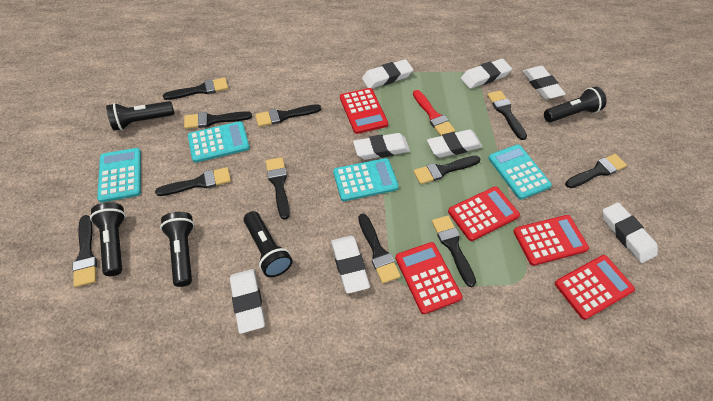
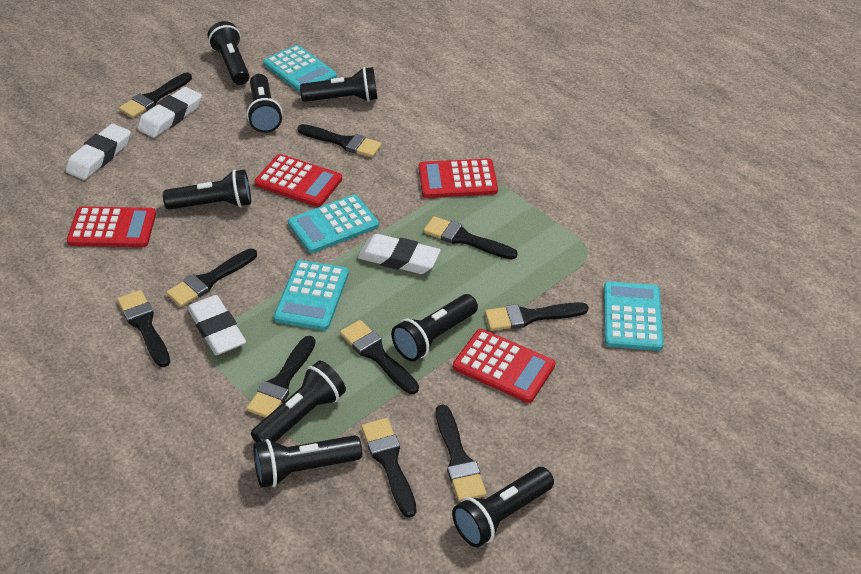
black brush: 11 -> 10
black flashlight: 5 -> 8
red brush: 1 -> 0
red calculator: 5 -> 4
white eraser: 8 -> 4

